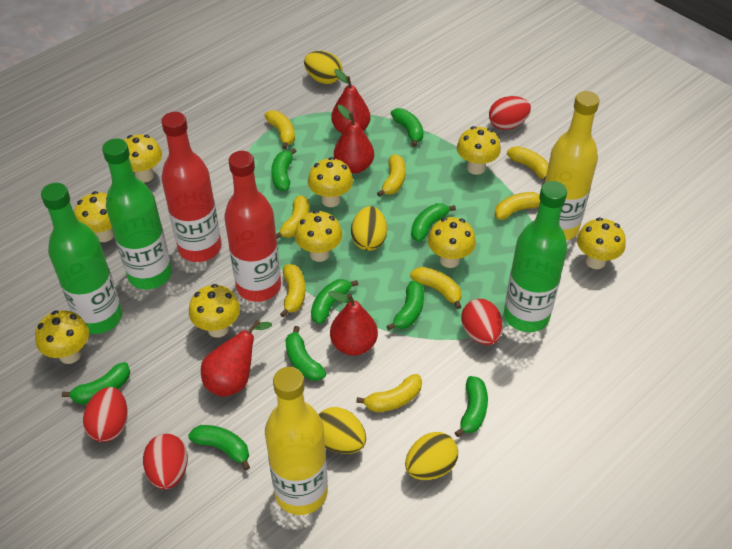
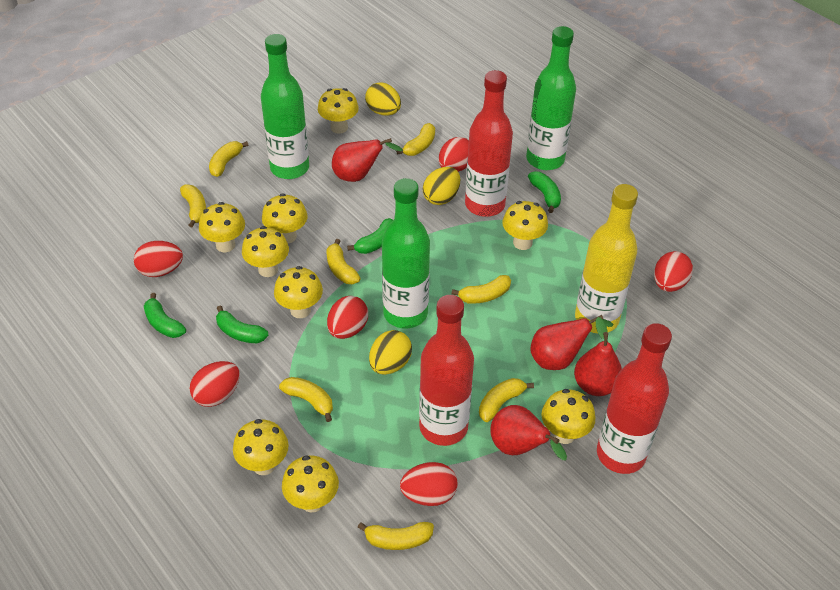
green banana: 9 -> 4
red bottle: 2 -> 3
red egg: 4 -> 6
yellow bottle: 2 -> 1
yellow egg: 4 -> 3

